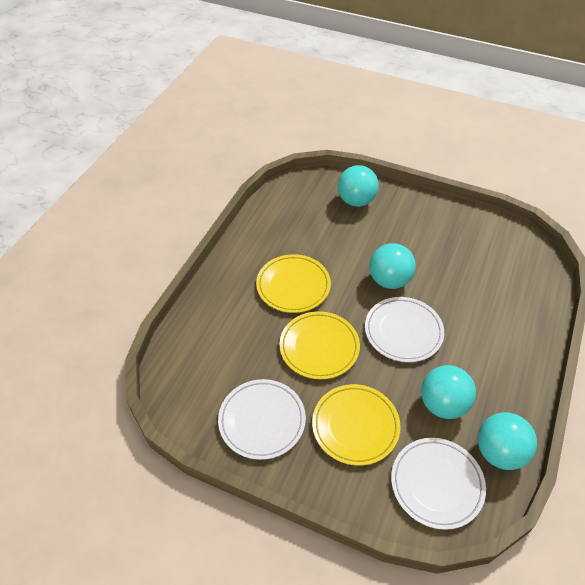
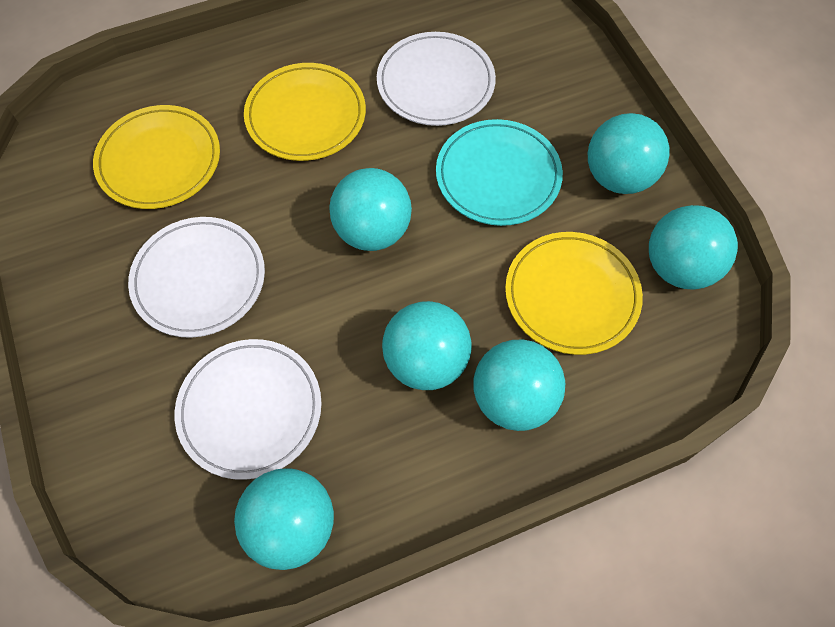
turquoise ball: 4 -> 6
turquoise plate: 0 -> 1

